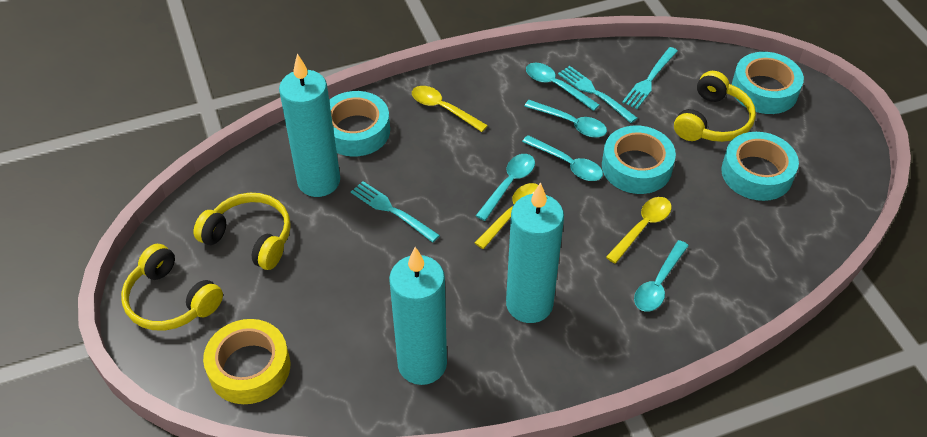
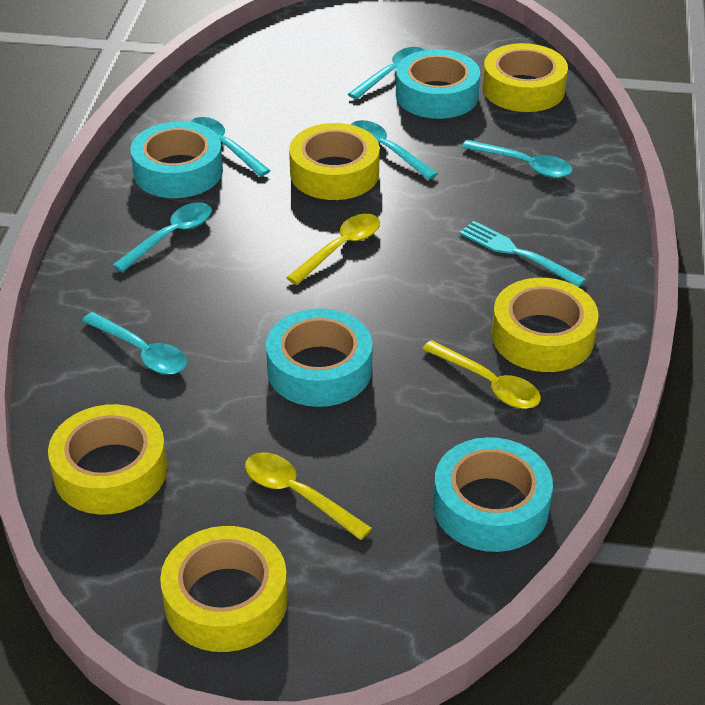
turquoise candle: 3 -> 0
turquoise fork: 3 -> 1
turquoise spoon: 5 -> 6
yellow headphones: 3 -> 0
yellow tape: 1 -> 5

